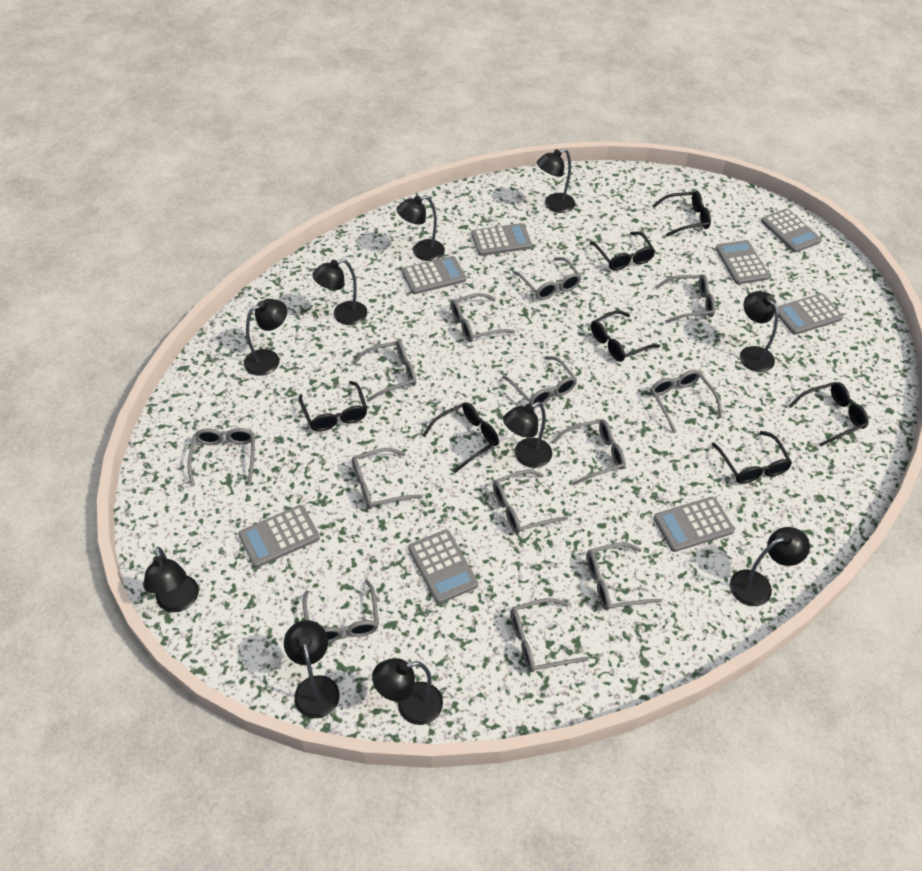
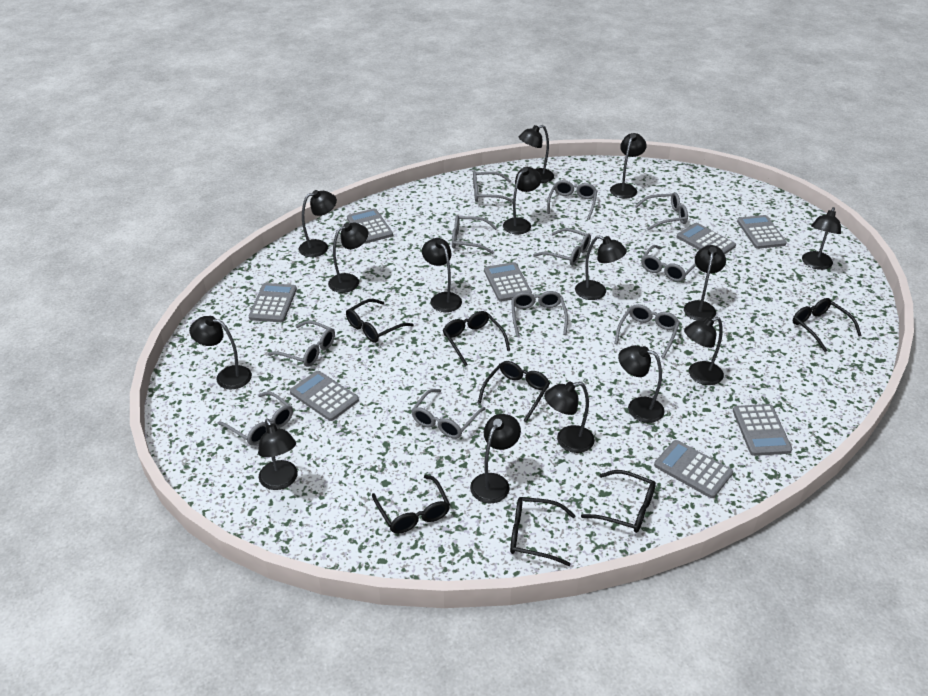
black lamp: 10 -> 15
grey glasses: 13 -> 11

